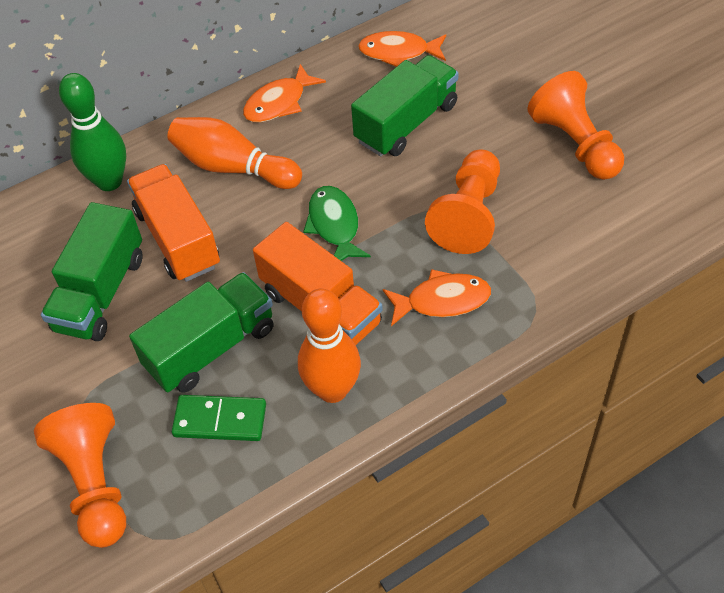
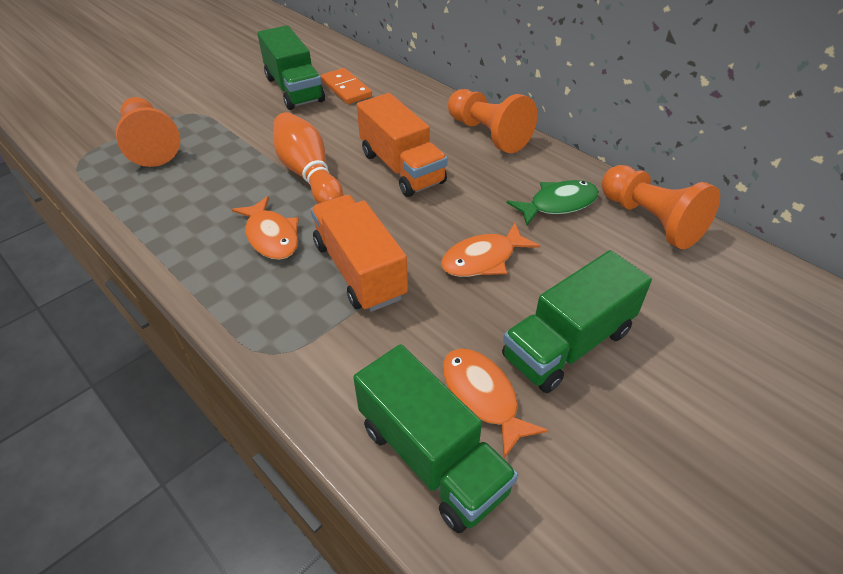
green bowling pin: 1 -> 0
green domino: 1 -> 0
orange bowling pin: 2 -> 1
orange domino: 0 -> 1

